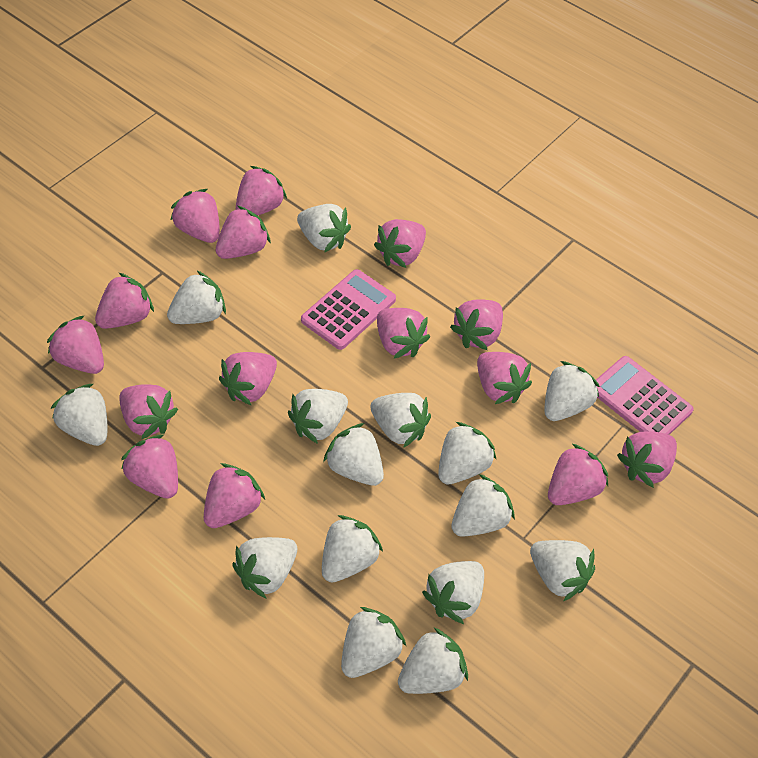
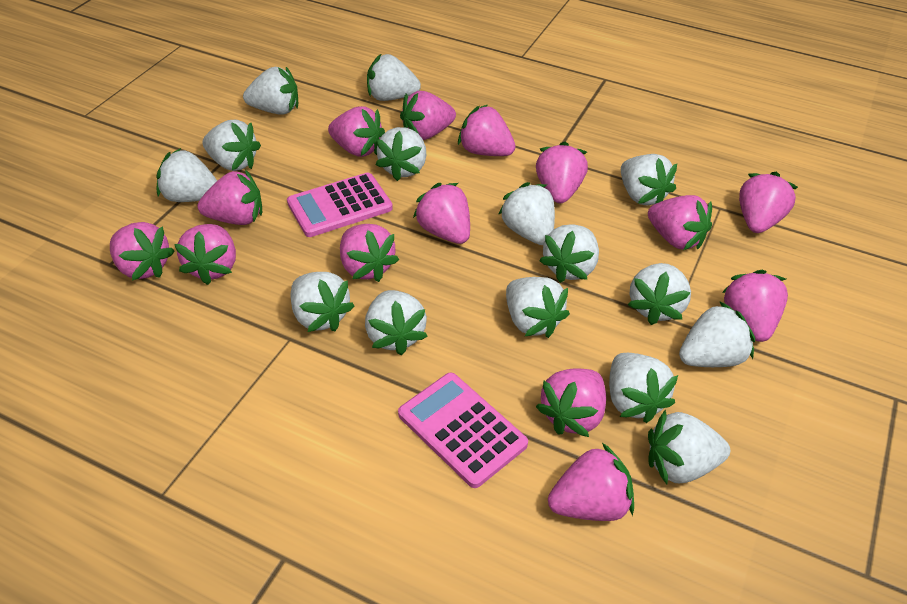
pink strawberry: 15 -> 14

